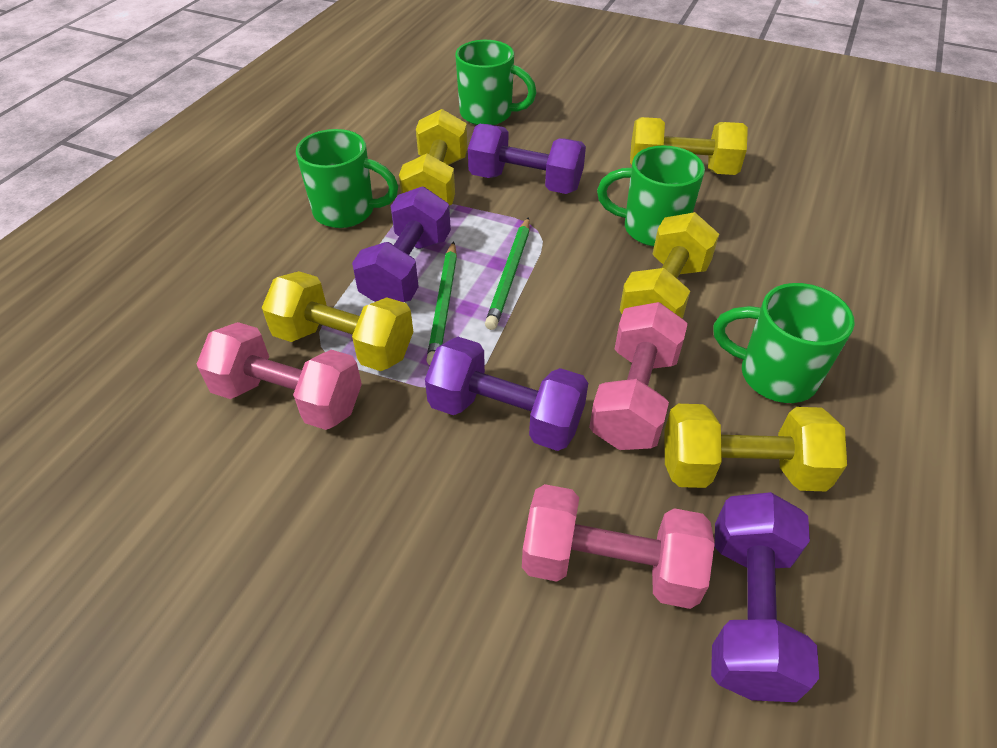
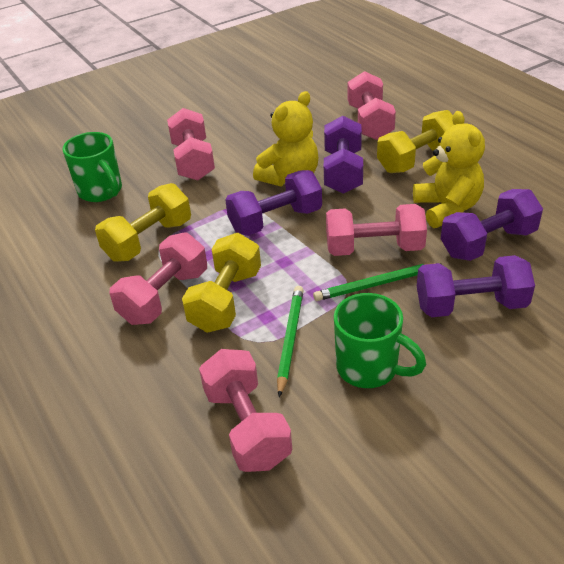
green mug: 4 -> 2
pink dumbbell: 3 -> 5
yellow dumbbell: 5 -> 3
yellow teddy bear: 0 -> 2

